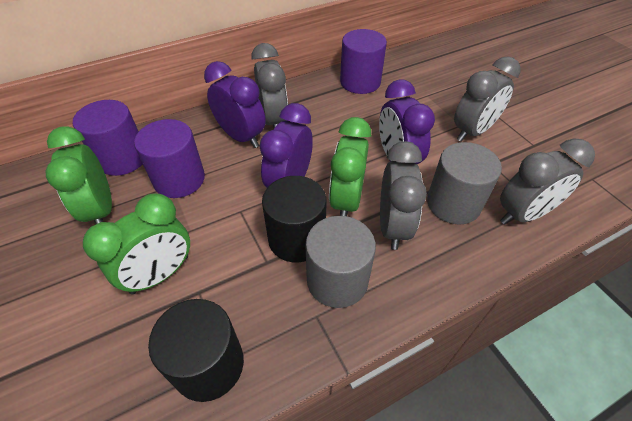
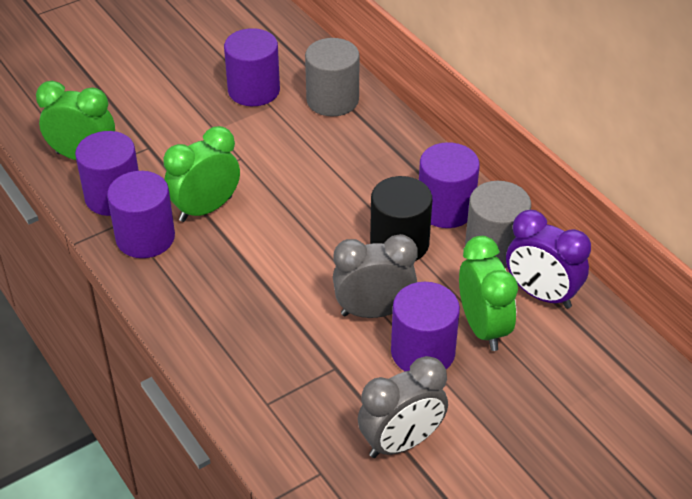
black cylinder: 2 -> 1
grey clock: 4 -> 2
purple clock: 3 -> 1
purple cylinder: 3 -> 5

